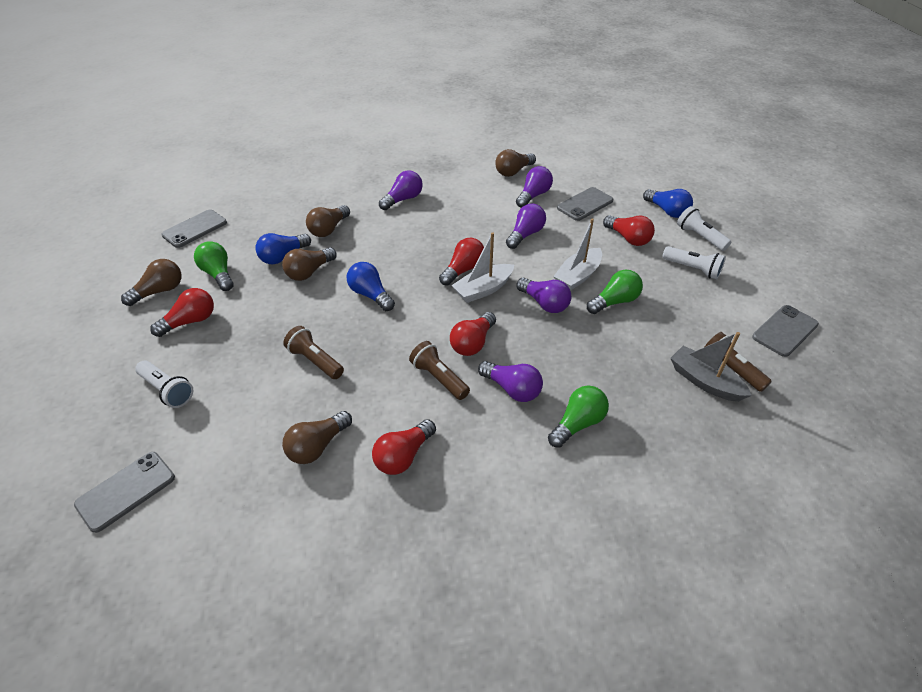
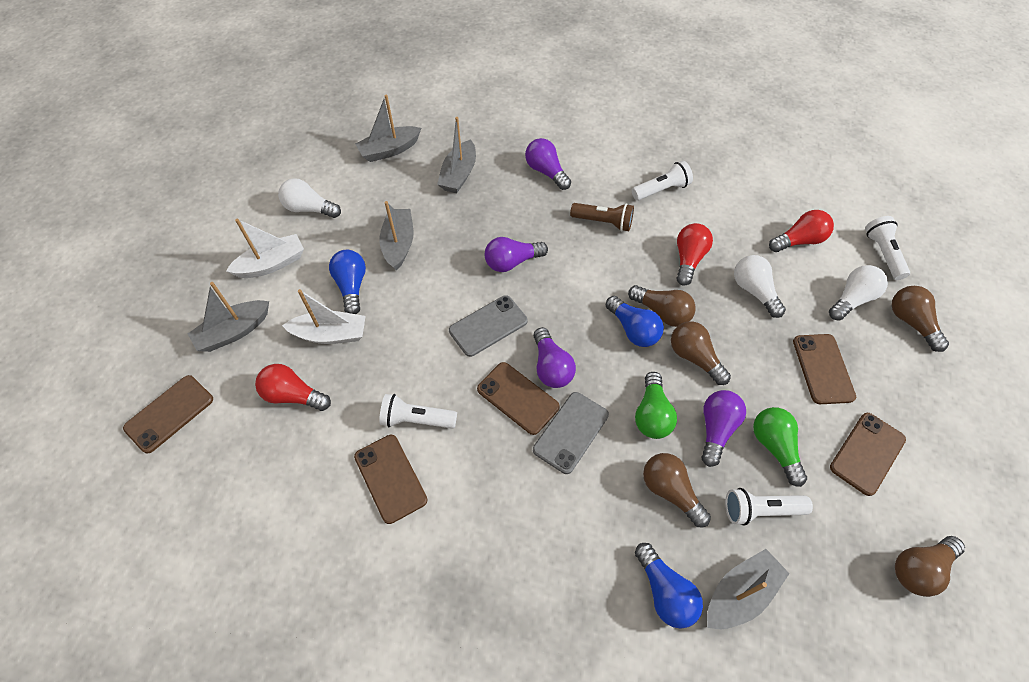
brown flashlight: 3 -> 1
brown phone: 0 -> 5
green light bulb: 3 -> 2
grey boat: 1 -> 5
grey phone: 4 -> 2
purple light bulb: 5 -> 4
red light bulb: 5 -> 3
white flashlight: 3 -> 4
white light bulb: 0 -> 3

